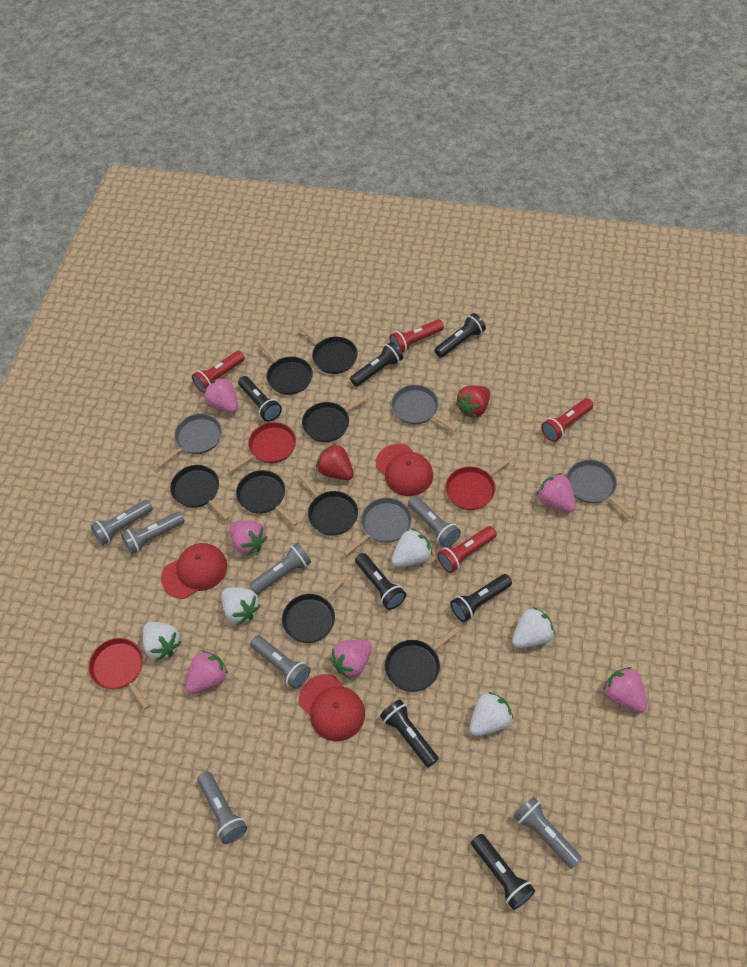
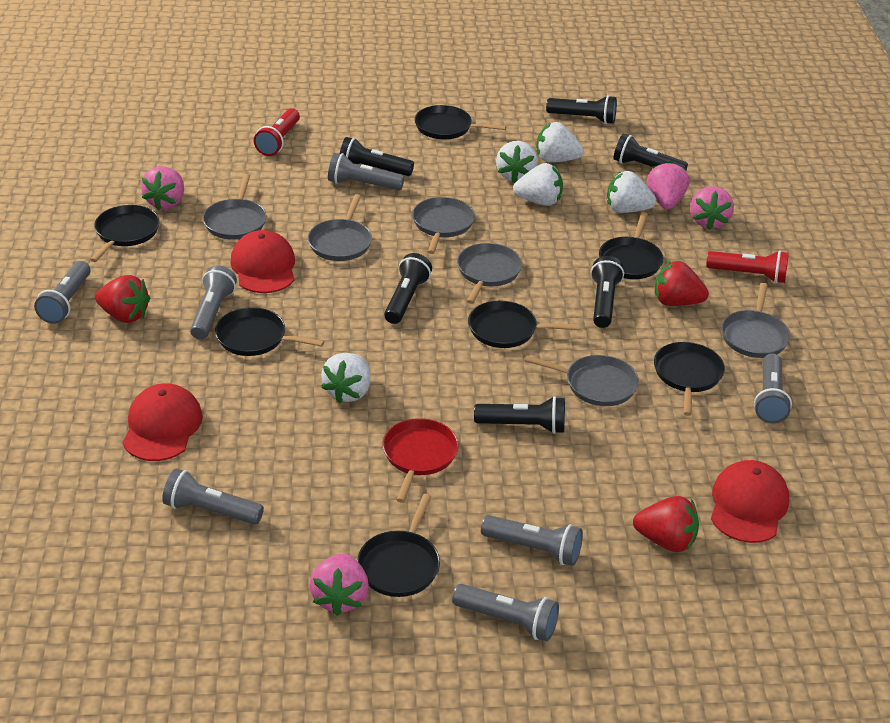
black flashlight: 7 -> 6
black pan: 8 -> 7
grey pan: 4 -> 6
pink strawberry: 6 -> 4
red flashlight: 4 -> 2
red pan: 3 -> 1
red strawberry: 2 -> 3

